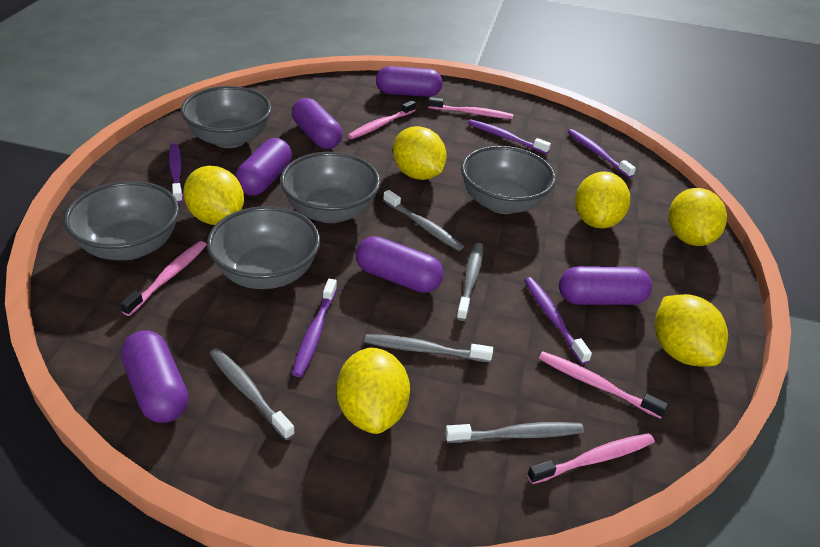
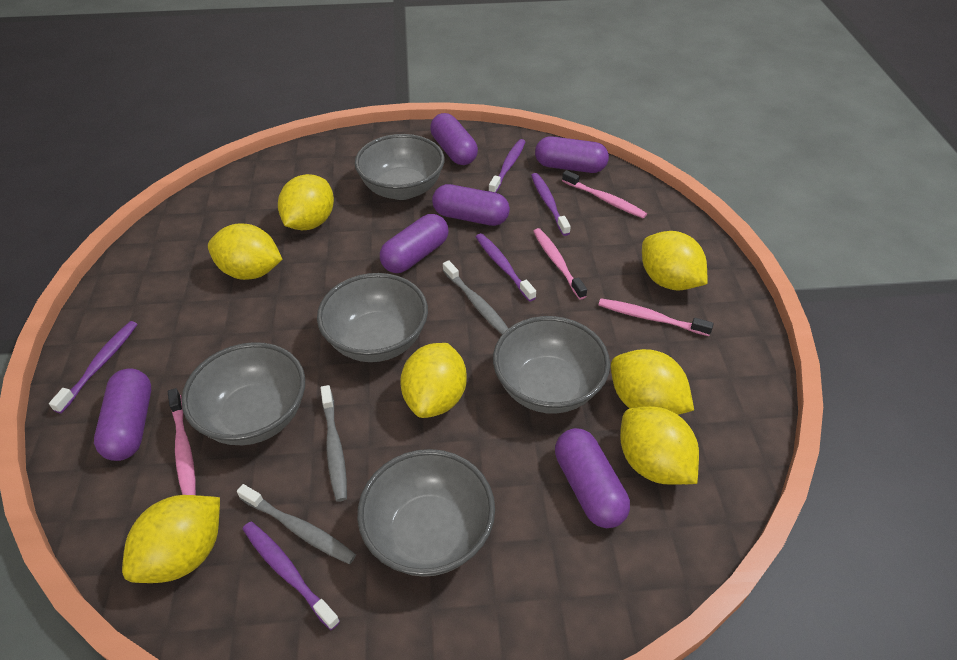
grey toothbrush: 5 -> 3
pink toothbrush: 5 -> 4
yellow lemon: 6 -> 7

